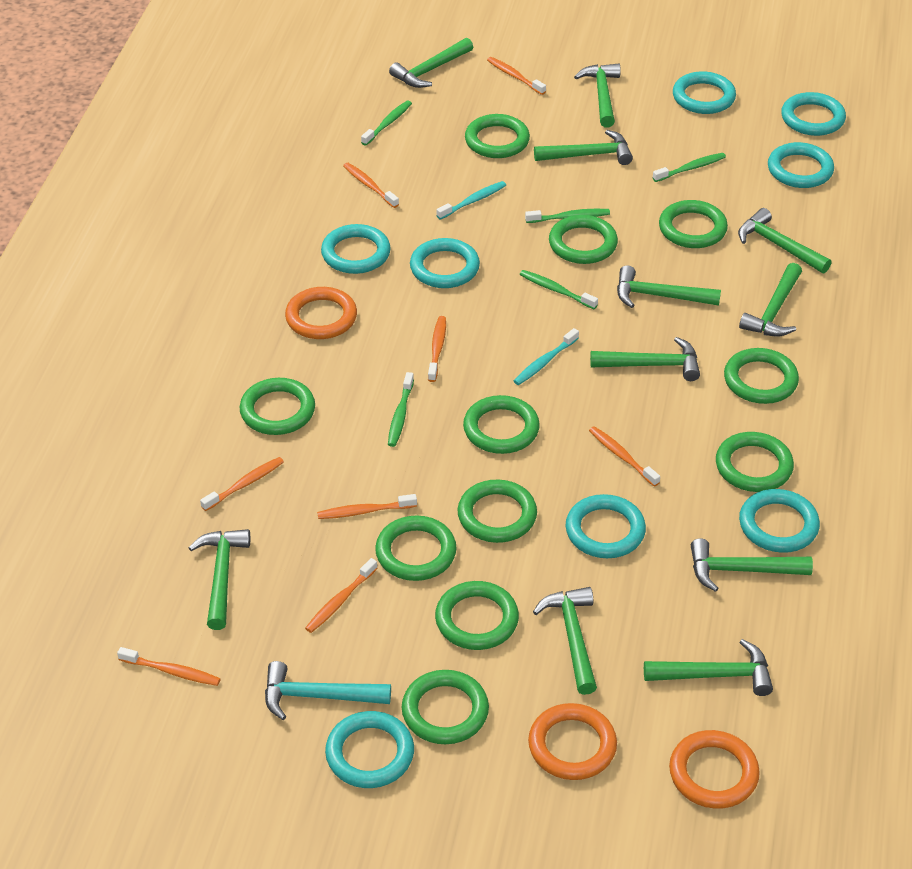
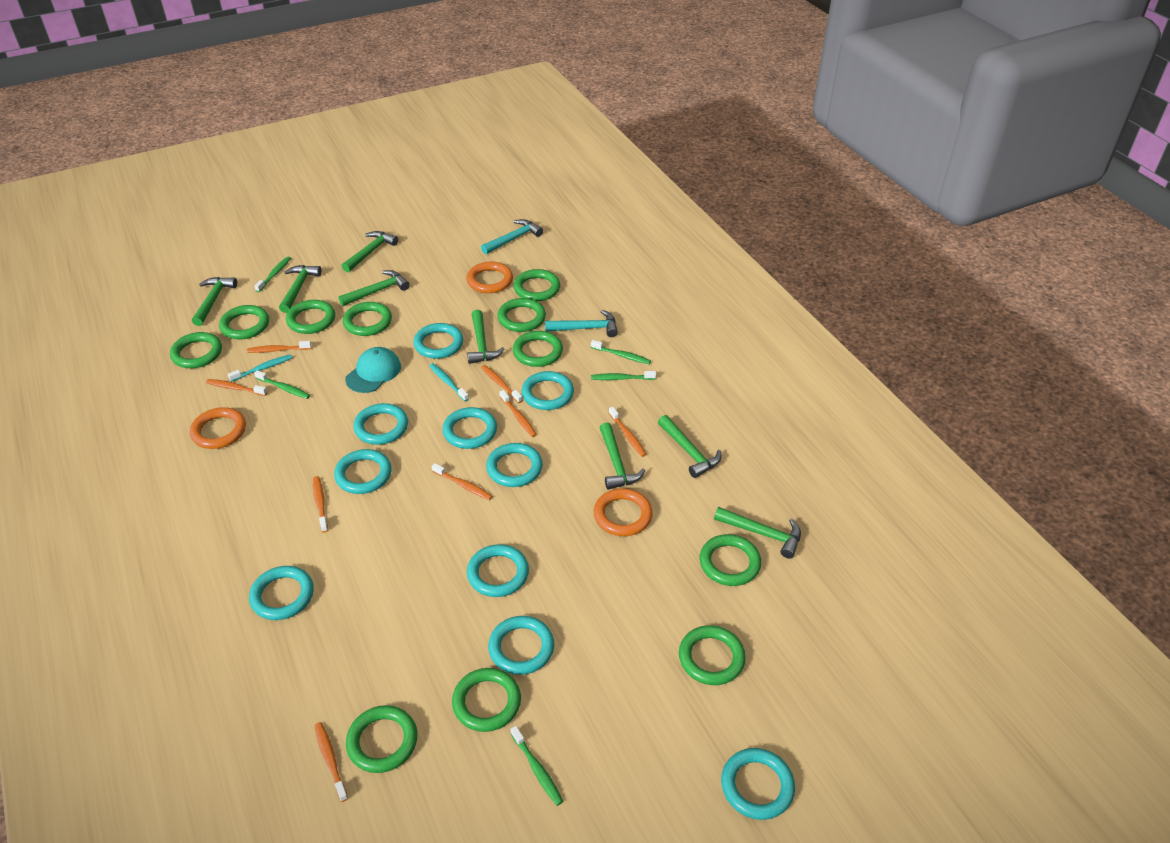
green hammer: 11 -> 8
turquoise cap: 0 -> 1
turquoise hammer: 1 -> 2
turquoise ring: 8 -> 10

